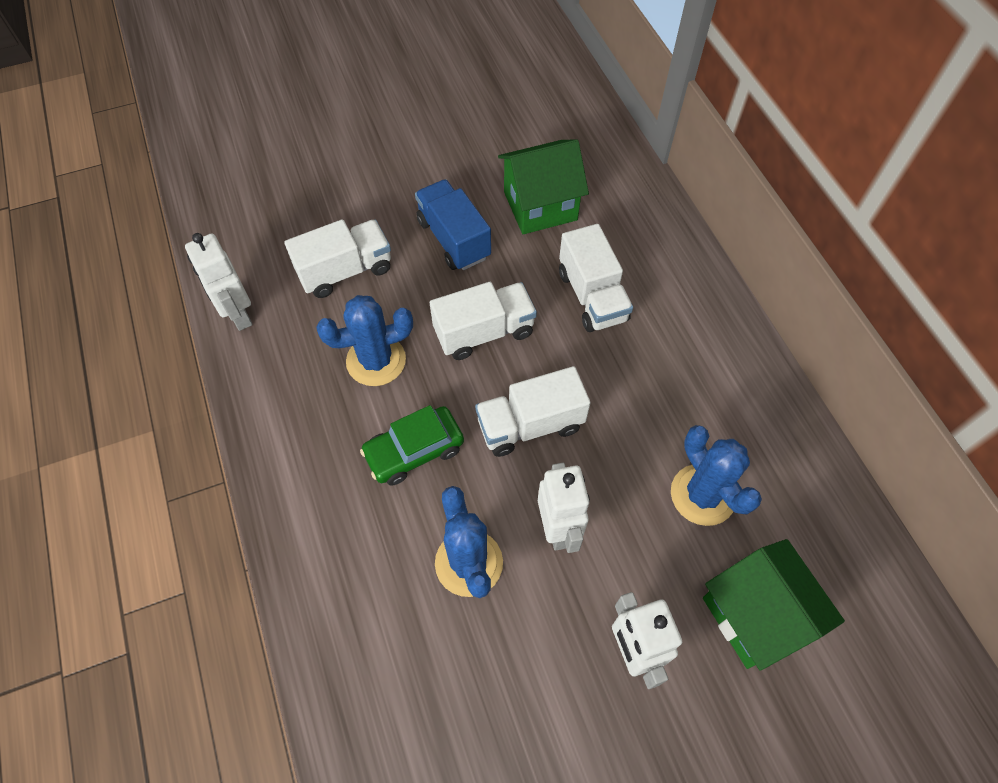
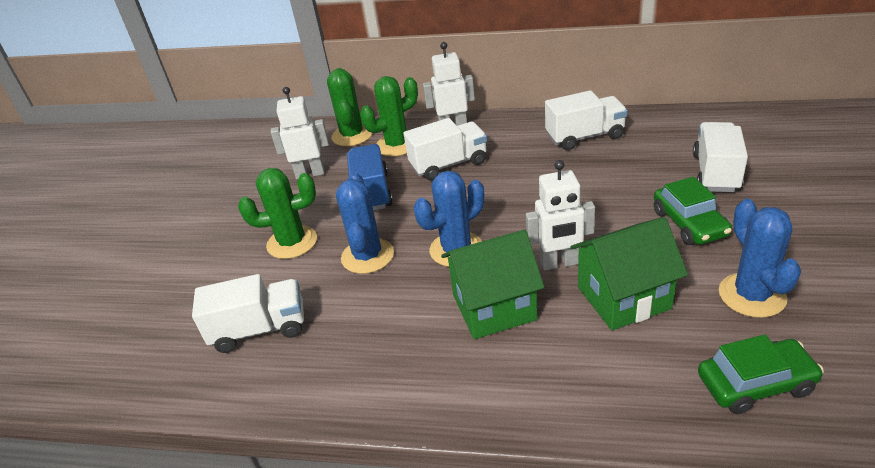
green cactus: 0 -> 3
green car: 1 -> 2

